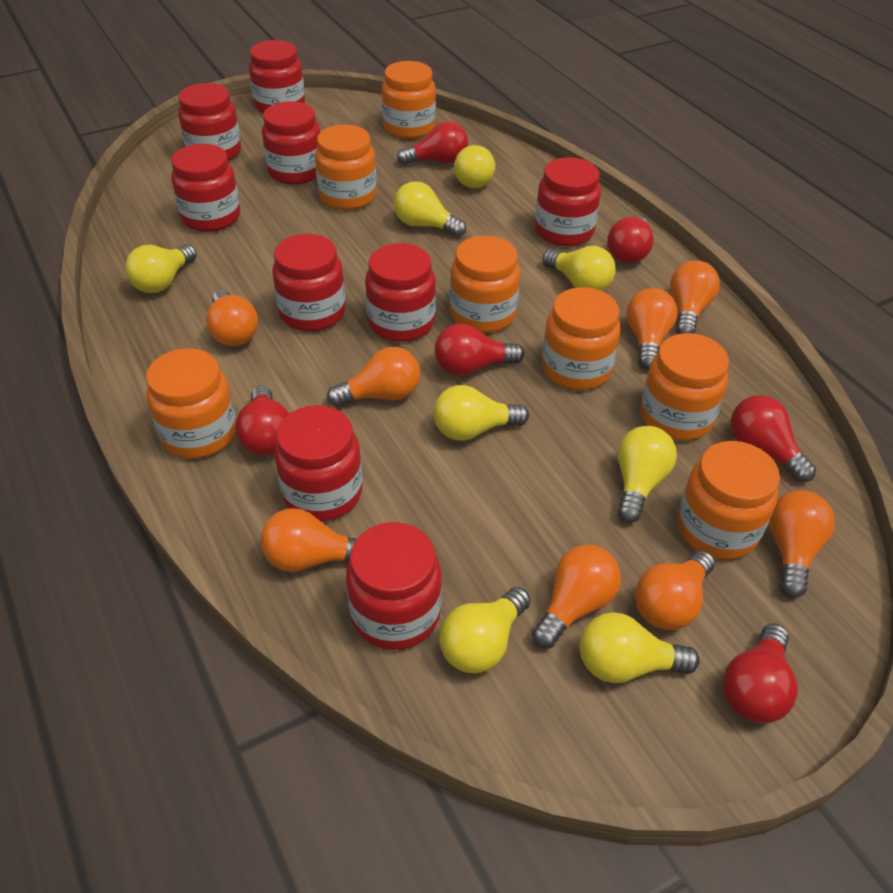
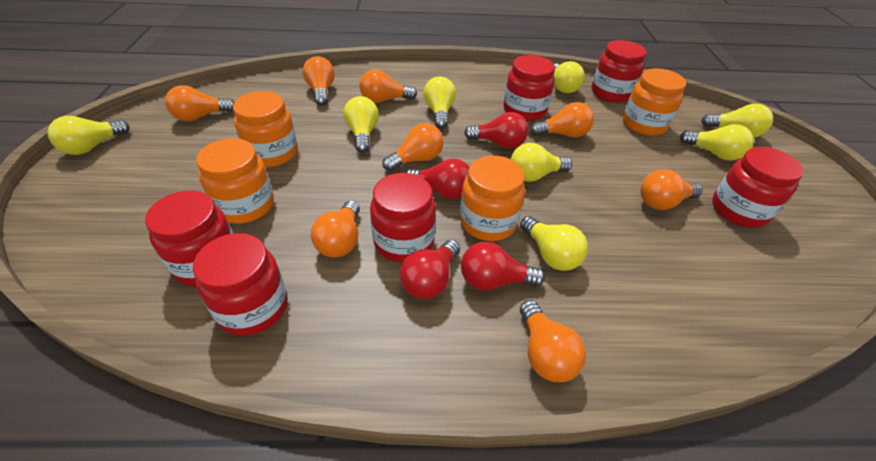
orange jar: 7 -> 4
red jar: 9 -> 6
red light bulb: 6 -> 4

